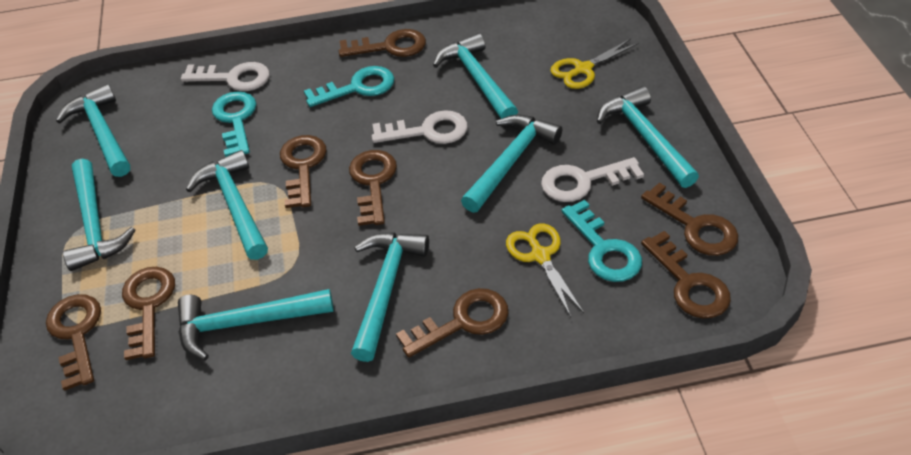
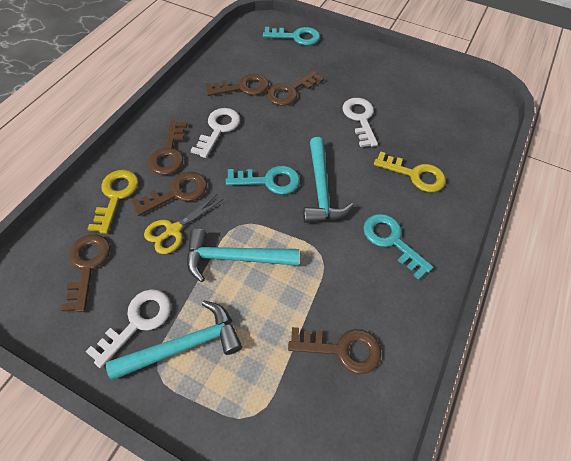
brown key: 8 -> 6
turquoise hammer: 8 -> 3
yellow key: 0 -> 2
yellow scissors: 2 -> 1

